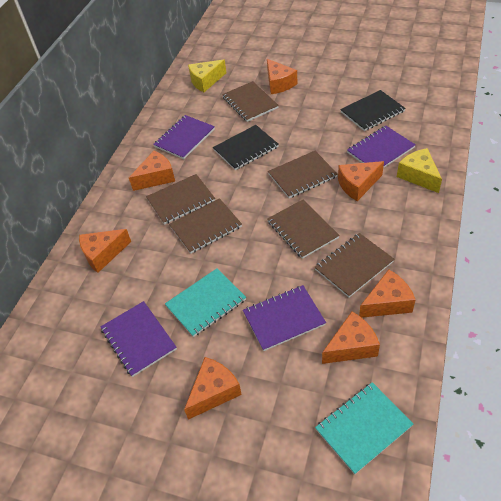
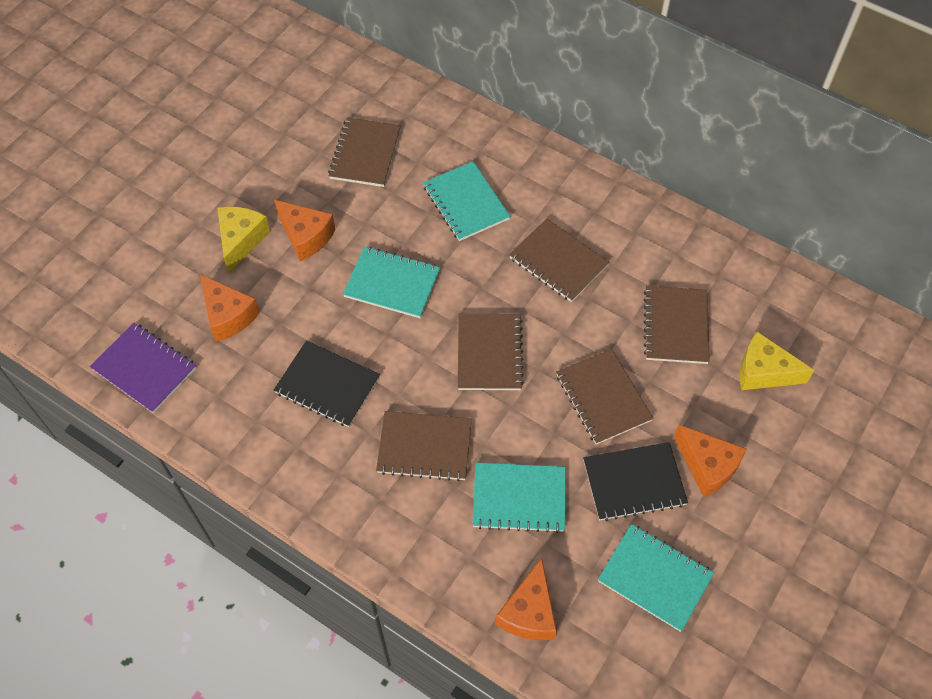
orange cheese: 7 -> 4
purple notebook: 4 -> 1
turquoise notebook: 2 -> 4

